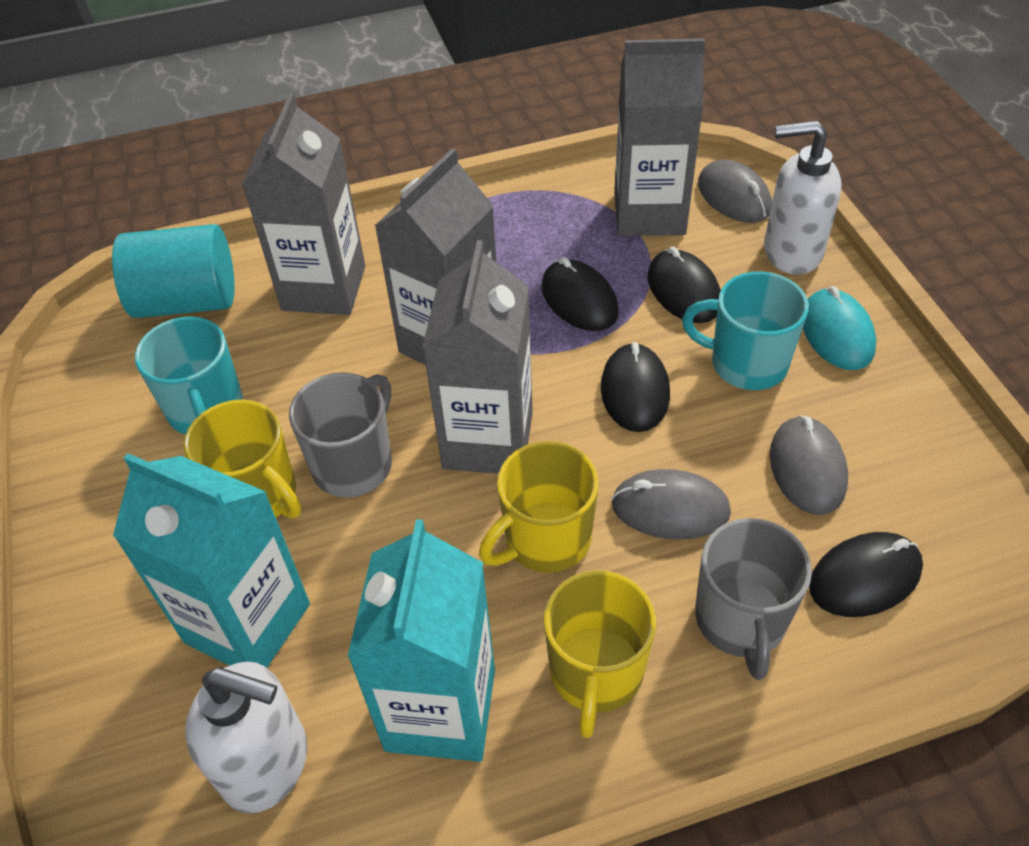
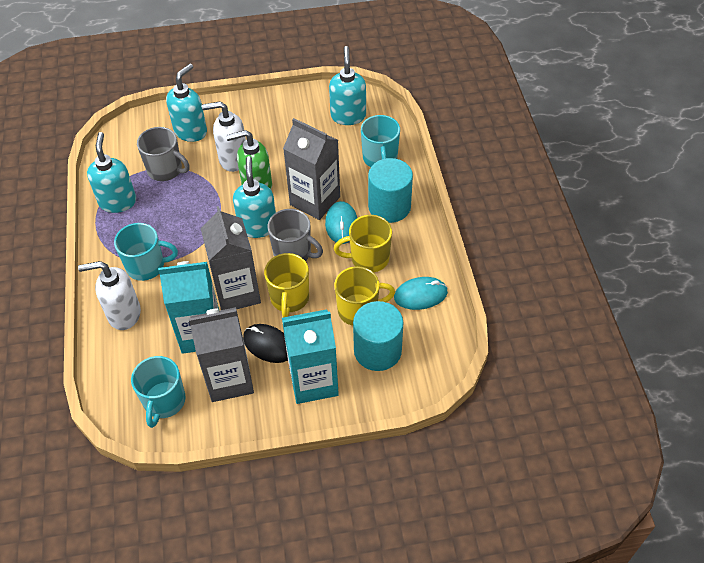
black mouse: 4 -> 1
green soap dispenser: 0 -> 1
grey carton: 4 -> 3
grey mouse: 3 -> 0
turquoise cylinder: 1 -> 2
turquoise mouse: 1 -> 2
turquoise mug: 2 -> 3
turquoise soap dispenser: 0 -> 4

